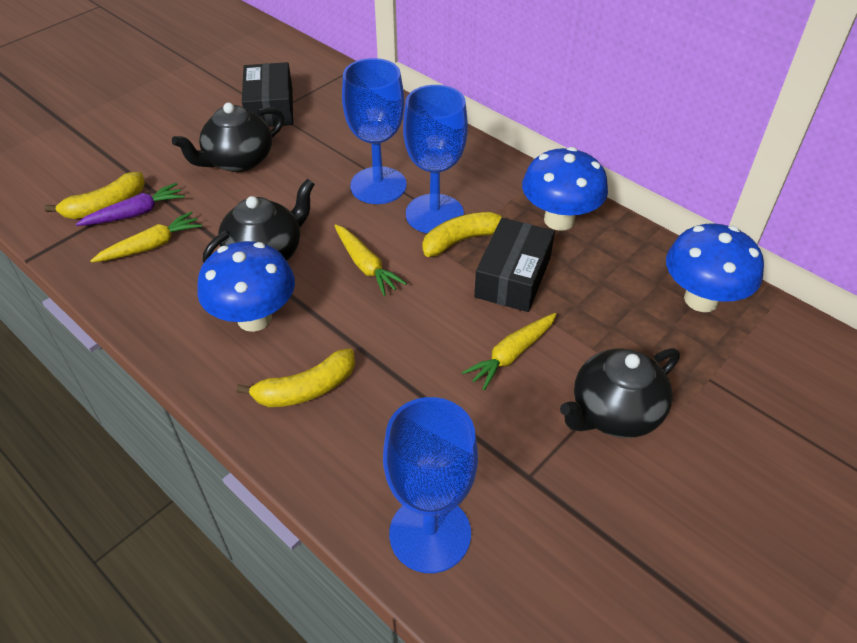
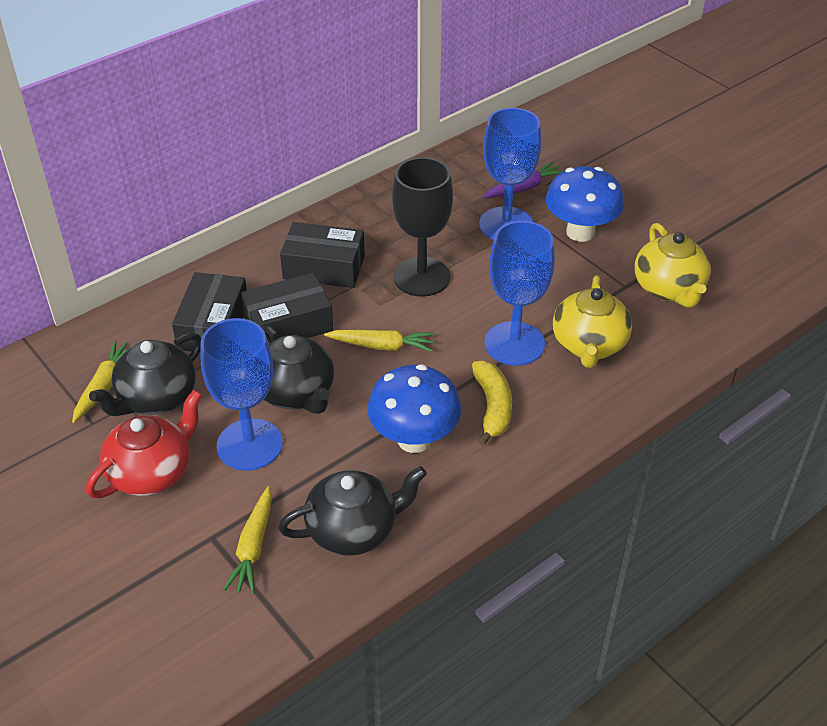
black box: 2 -> 3
black goblet: 0 -> 1
blue mushroom: 3 -> 2
red teapot: 0 -> 1
yellow banana: 3 -> 1
yellow teapot: 0 -> 2

